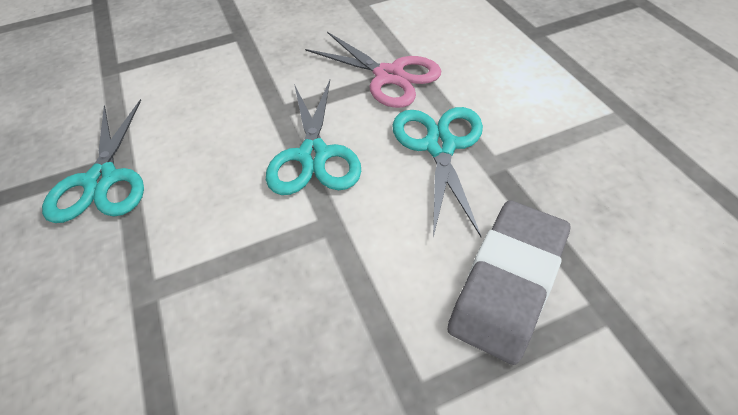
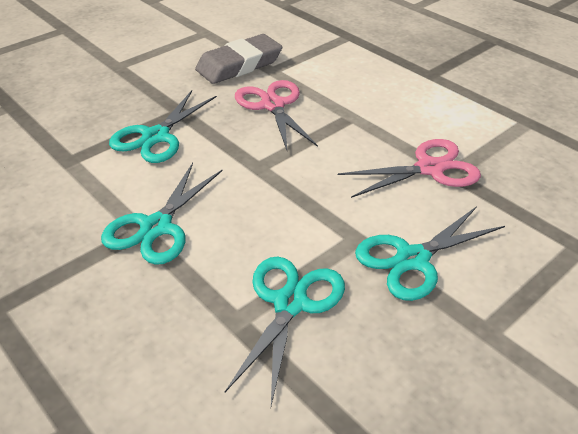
pink scissors: 1 -> 2
turquoise scissors: 3 -> 4

